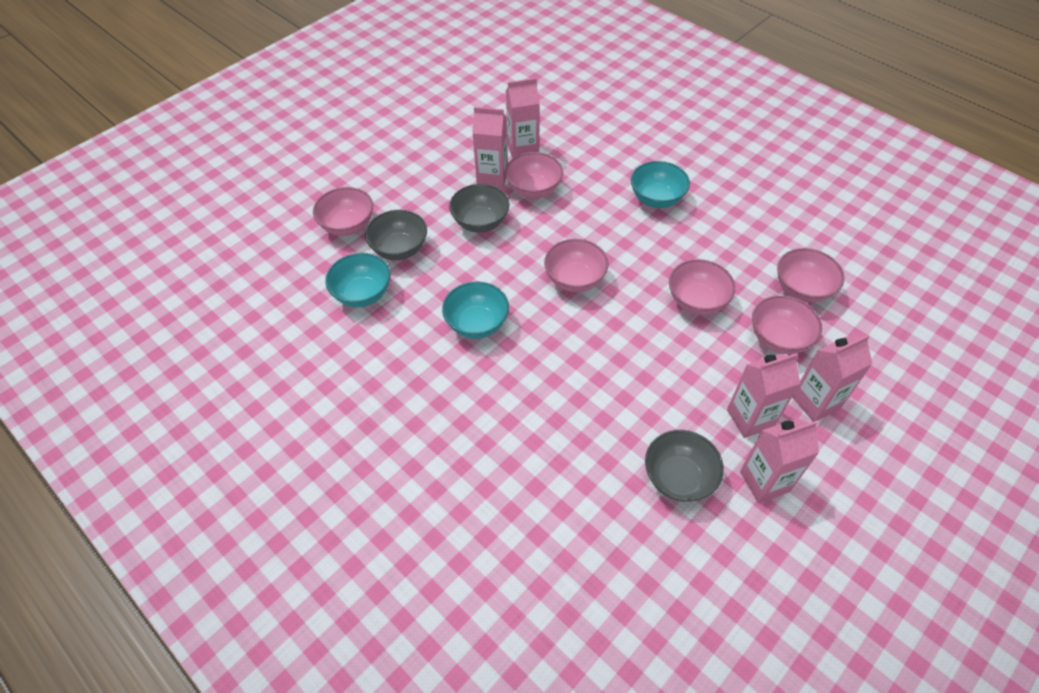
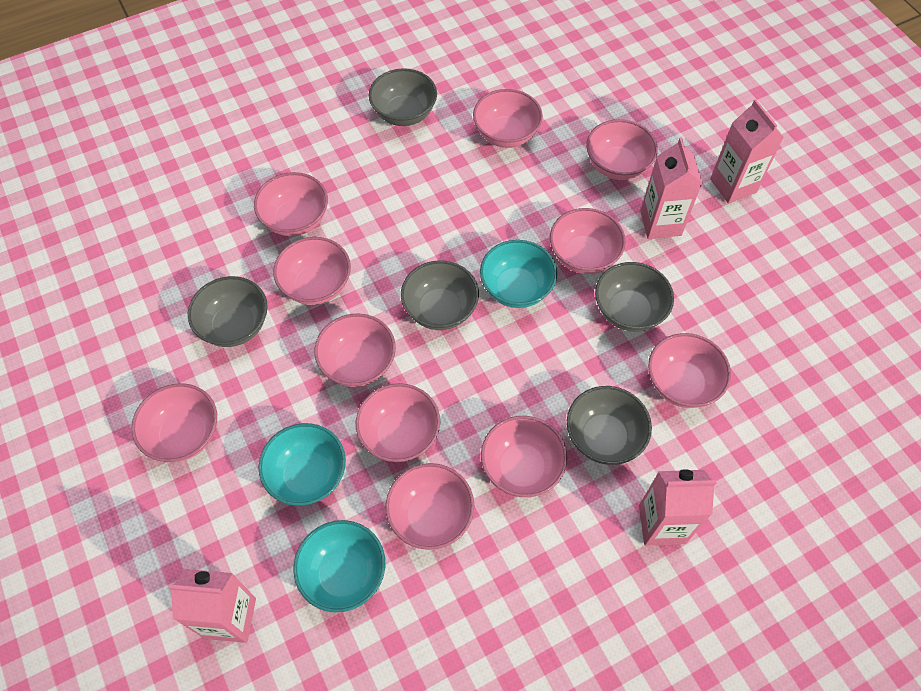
grey bowl: 3 -> 5
pink bowl: 6 -> 11
pink carton: 5 -> 4

